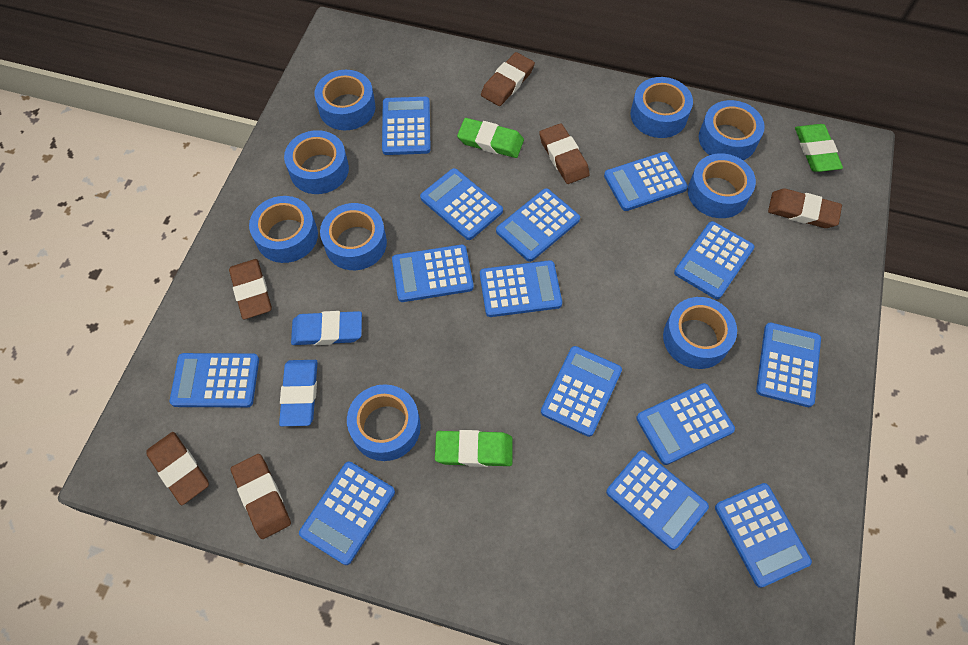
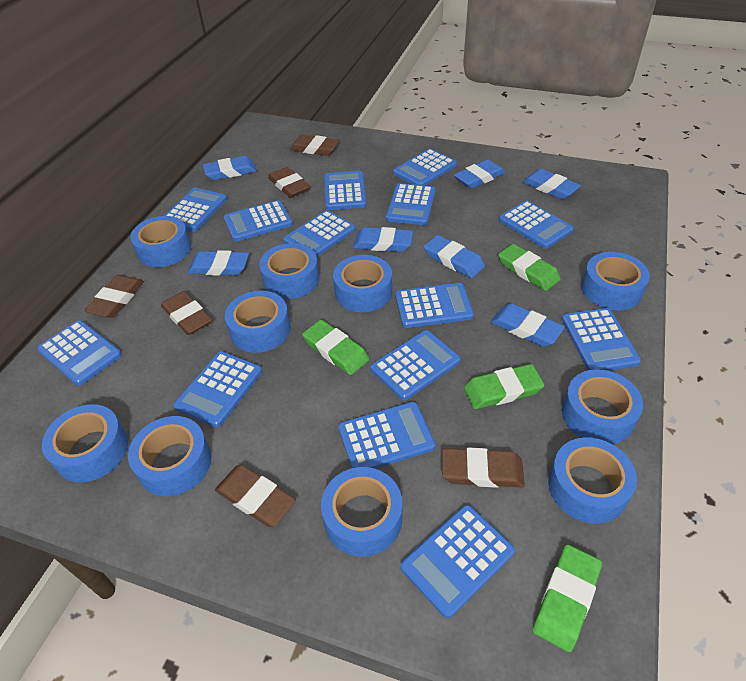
blue eraser: 2 -> 7
blue tape: 9 -> 10
green eraser: 3 -> 4

